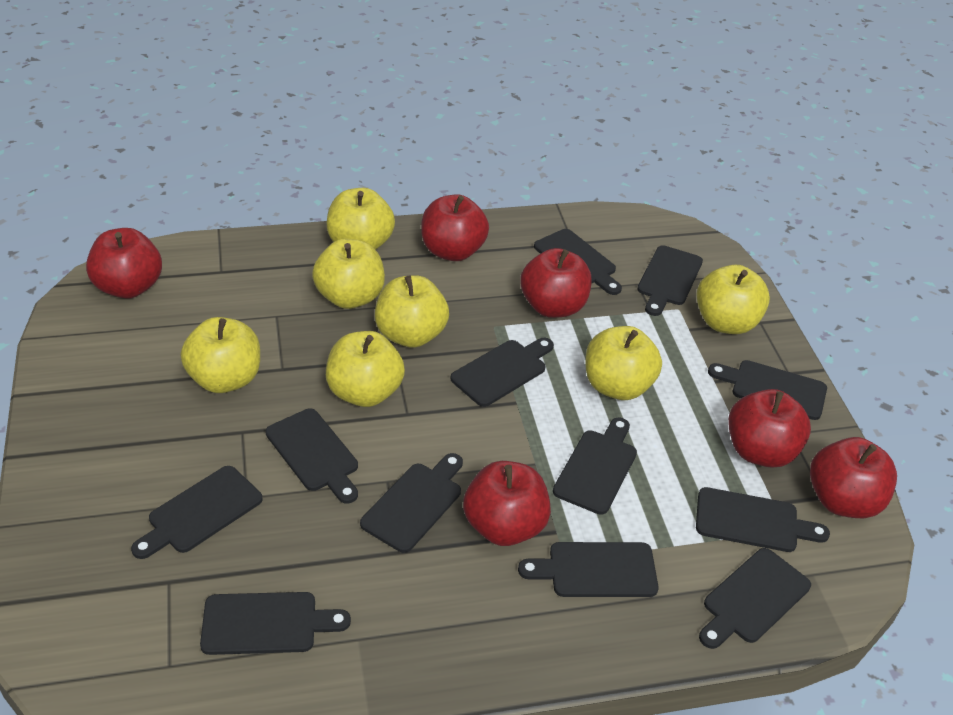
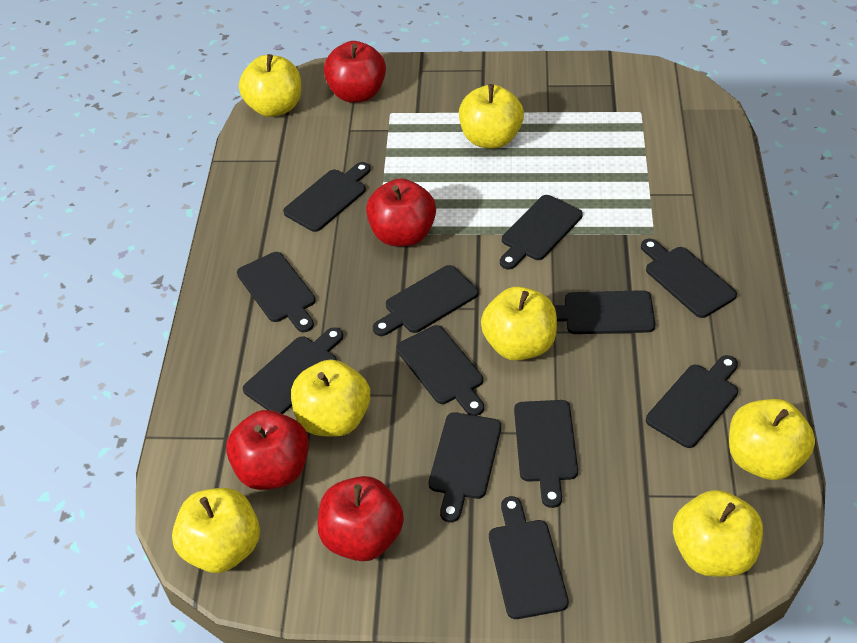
red apple: 6 -> 4

